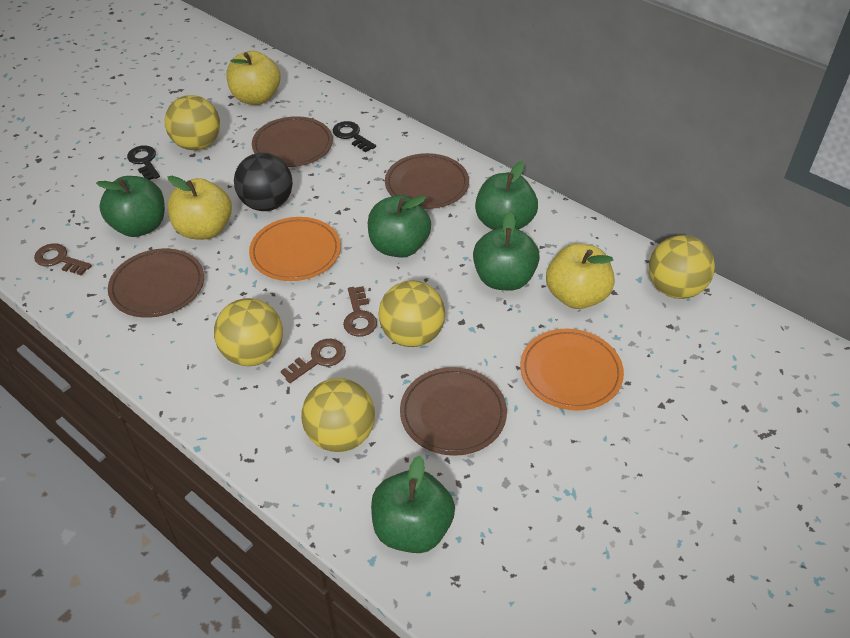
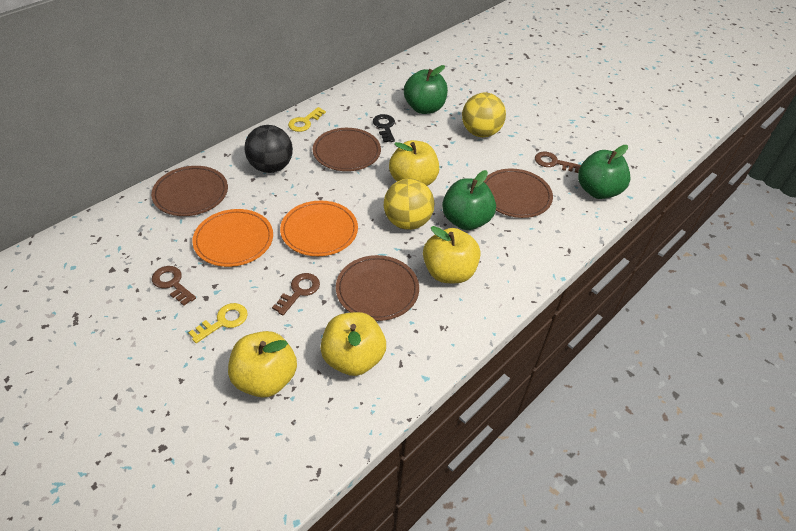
black key: 2 -> 1
green apple: 5 -> 3
yellow apple: 3 -> 4
yellow ball: 5 -> 2
yellow key: 0 -> 2

